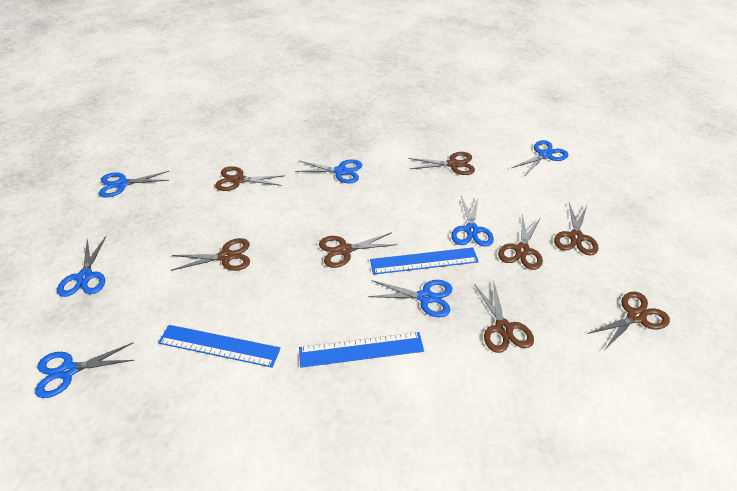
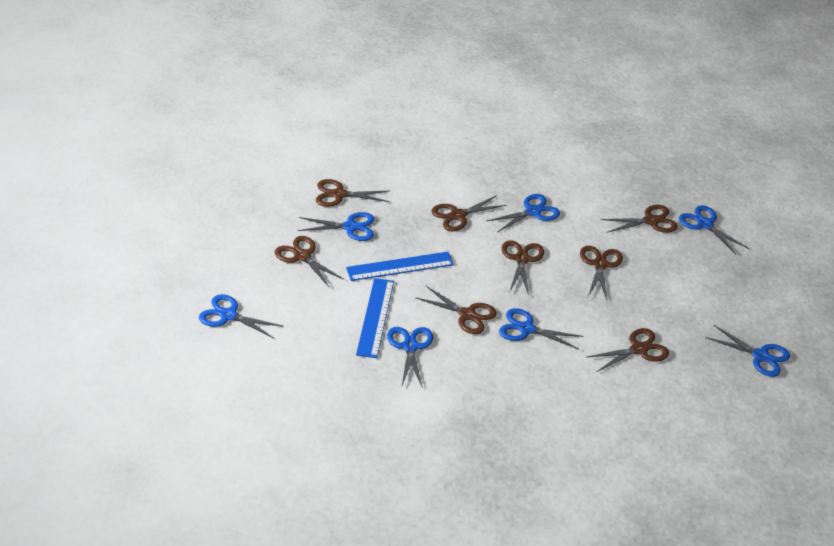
blue ruler: 3 -> 2

